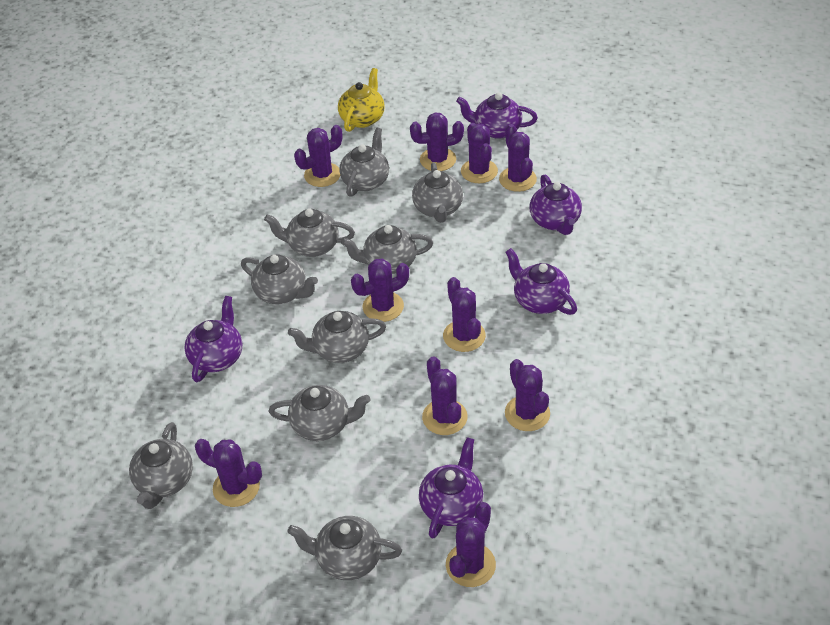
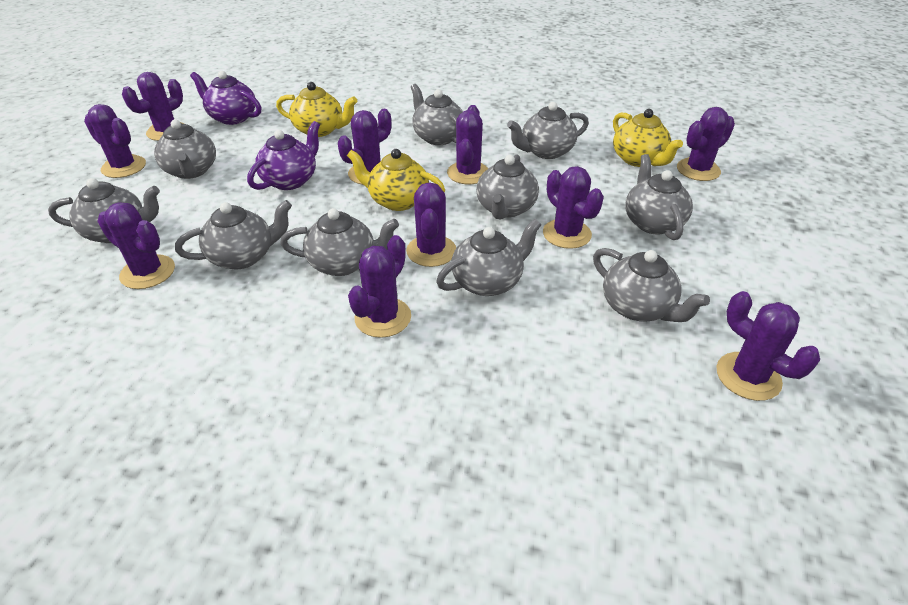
grey teapot: 9 -> 10
purple teapot: 5 -> 2
yellow teapot: 1 -> 3

